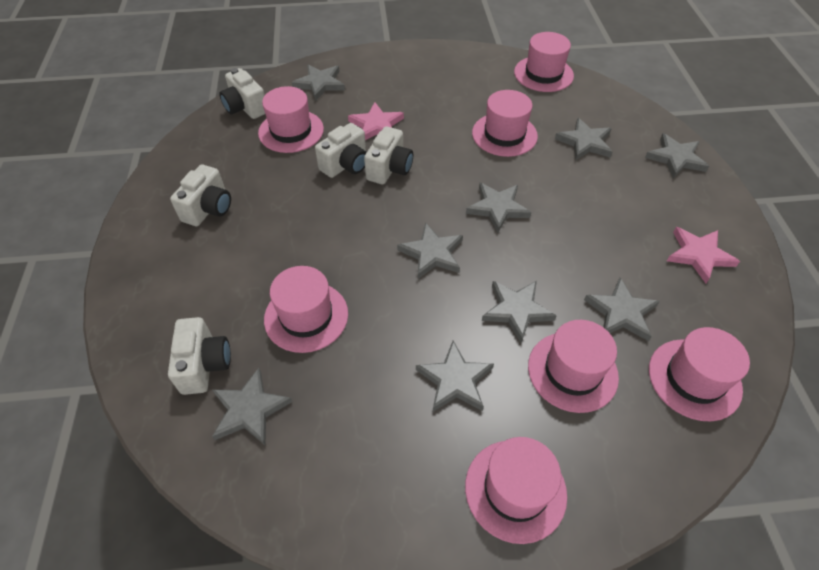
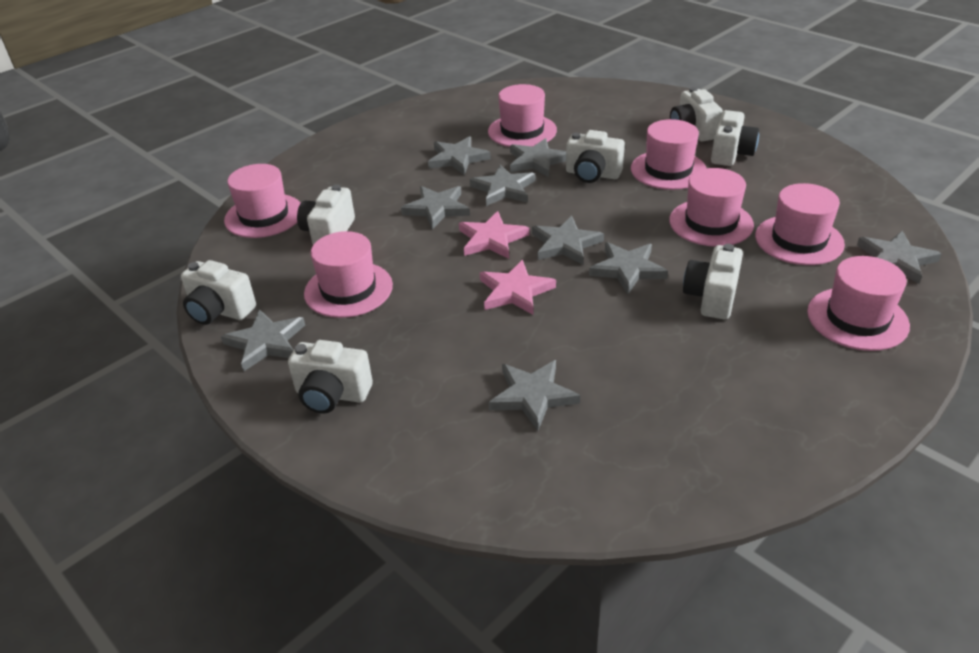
white camera: 5 -> 7

